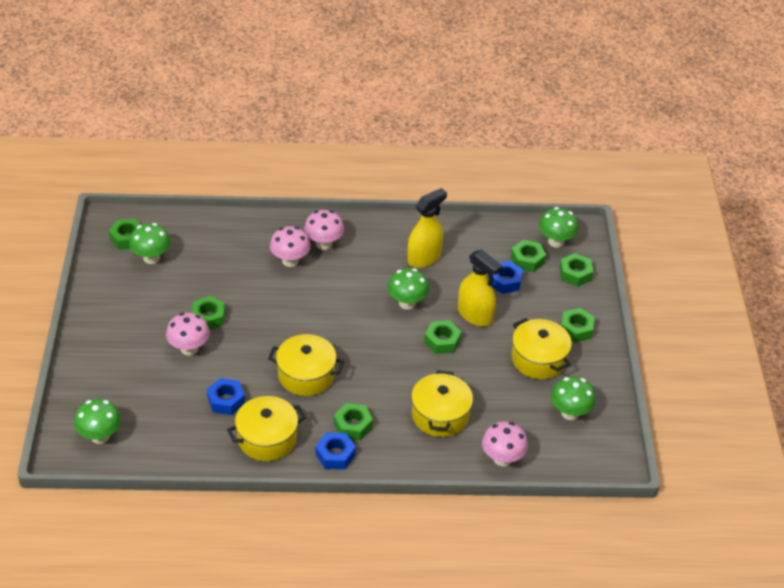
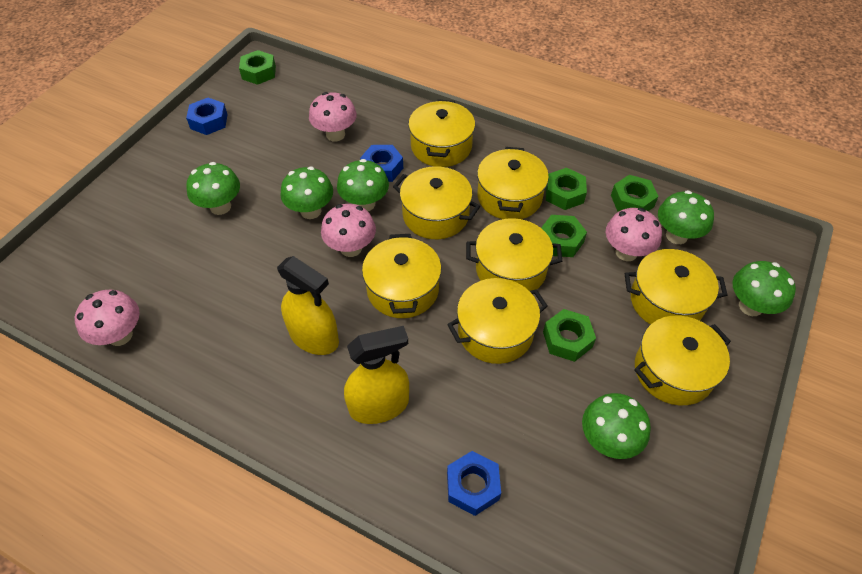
green mushroom: 5 -> 6
green nut: 7 -> 5
yellow pot: 4 -> 8

